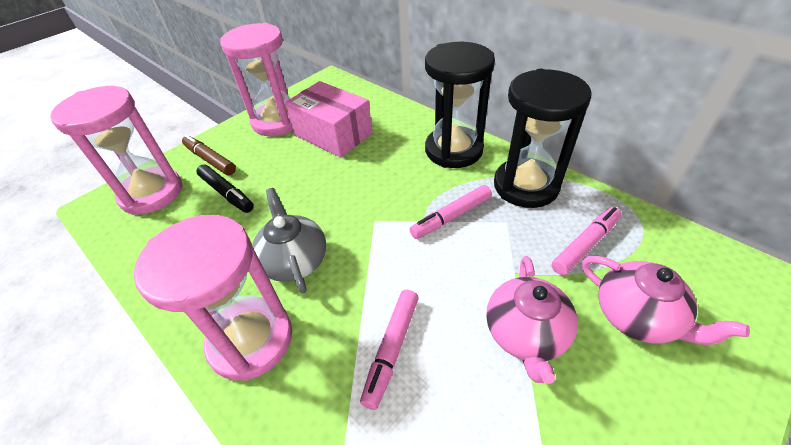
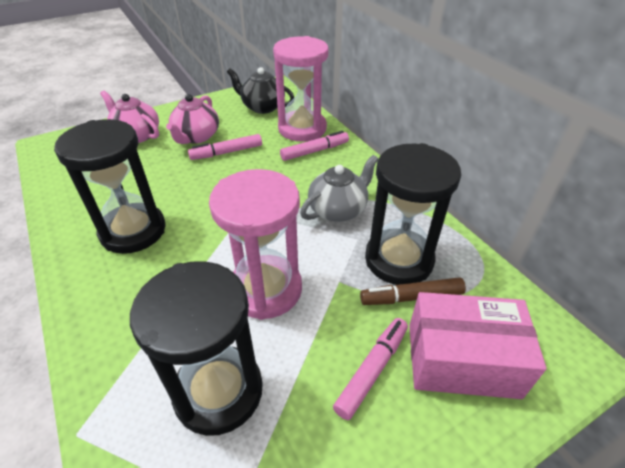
black hourglass: 2 -> 3
black marker: 1 -> 0
black teapot: 0 -> 1
pink hourglass: 3 -> 2

